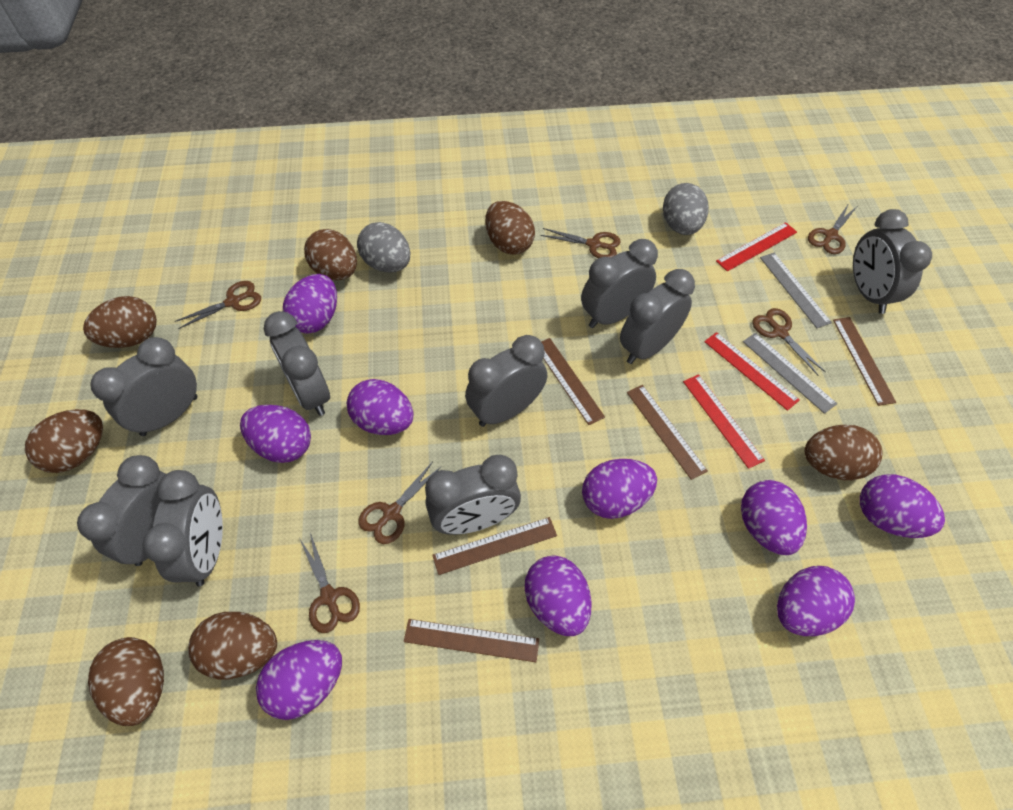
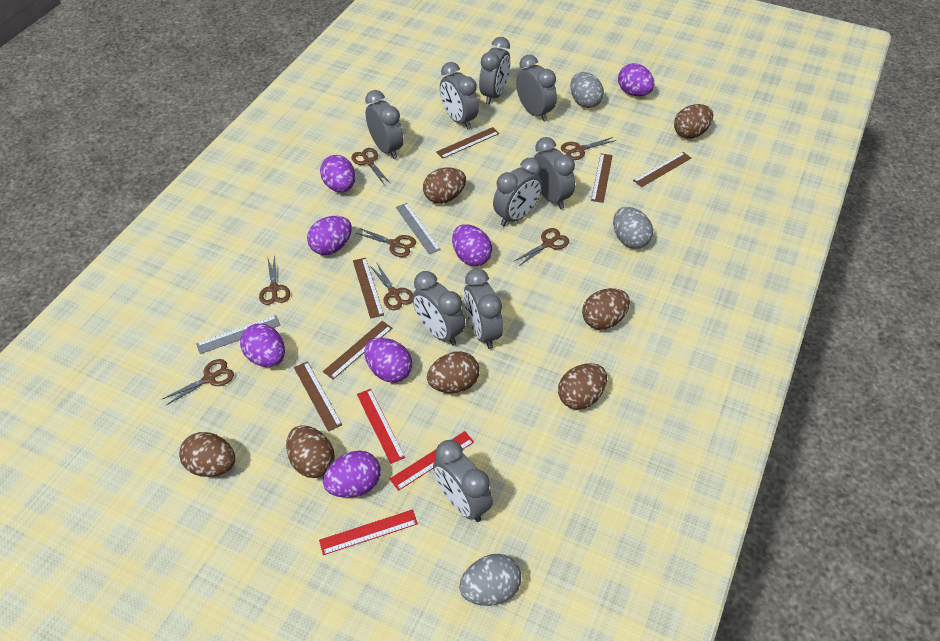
brown ruler: 5 -> 6
brown scissors: 6 -> 7
grey egg: 2 -> 3
purple egg: 9 -> 7

